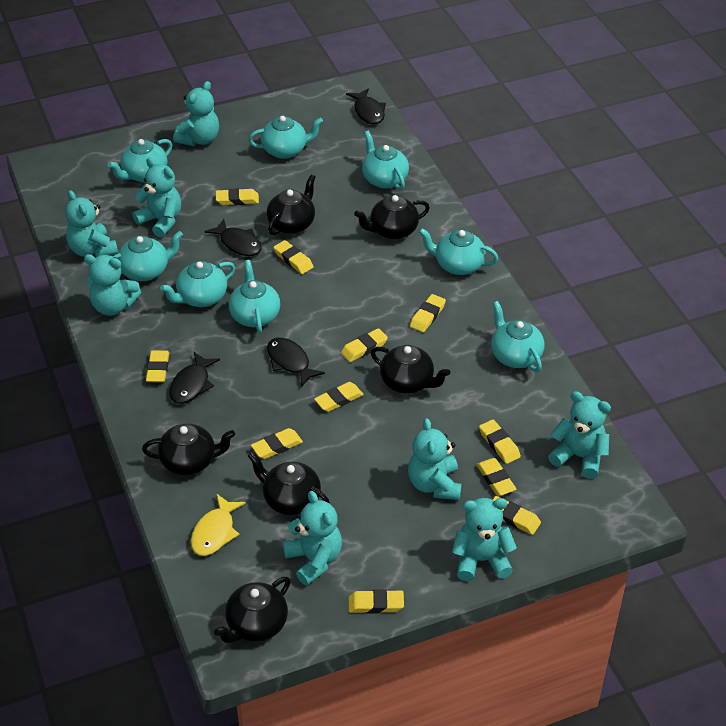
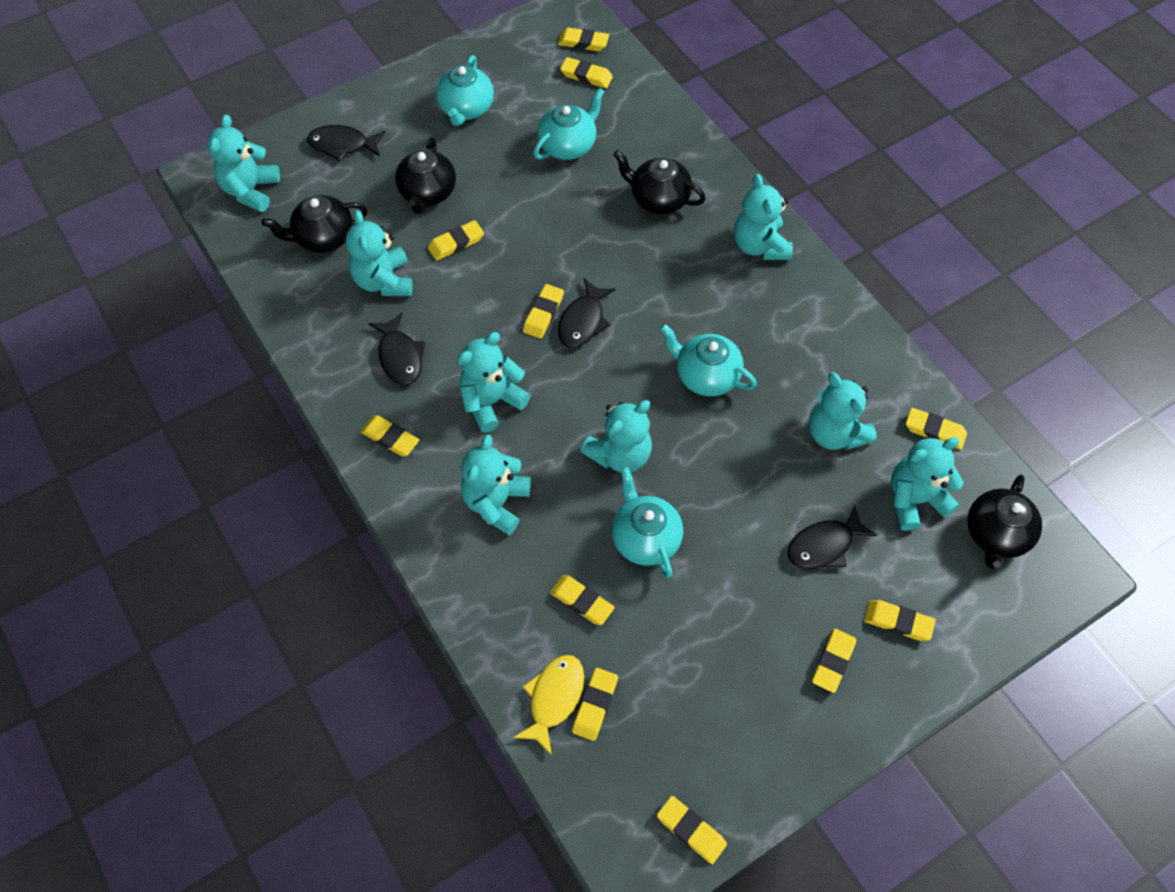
black teapot: 6 -> 4
turquoise teapot: 8 -> 4

